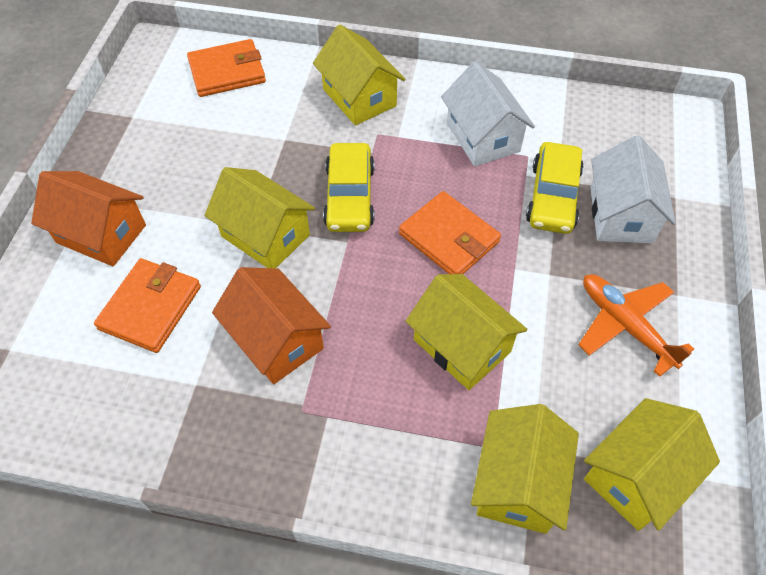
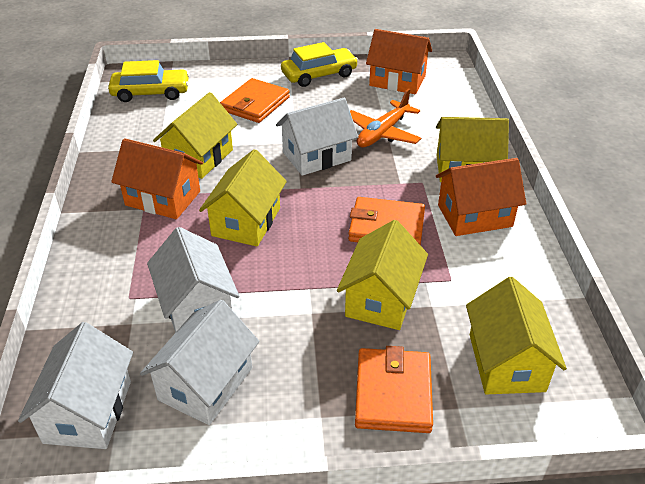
orange house: 2 -> 3
white house: 2 -> 4

